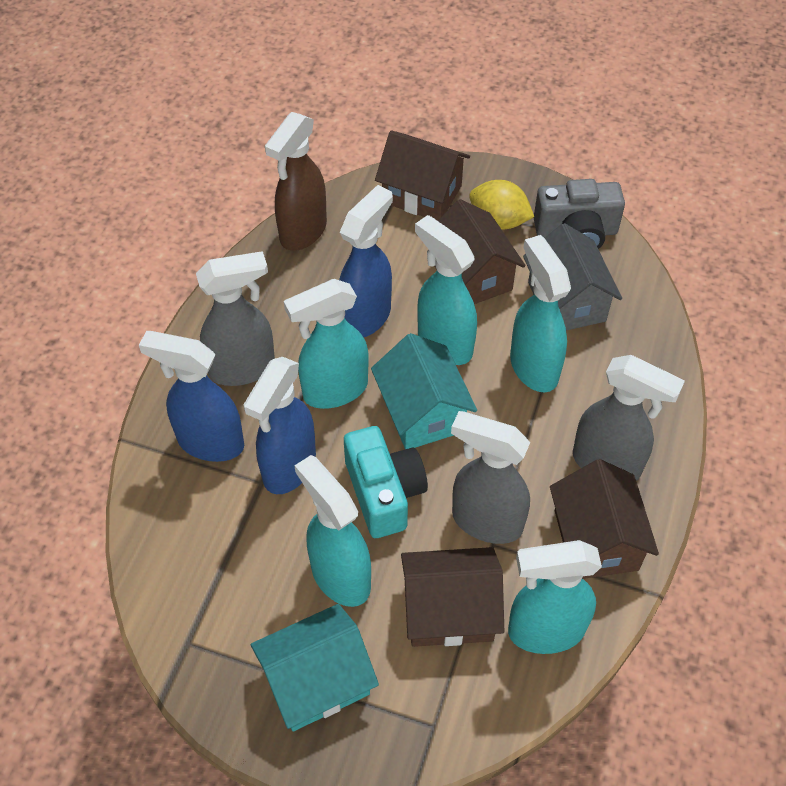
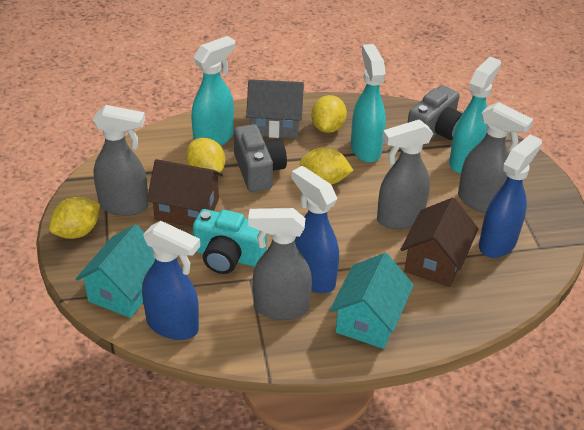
brown house: 4 -> 2
brown spray bottle: 1 -> 0
grey camera: 1 -> 2
grey spray bottle: 3 -> 4
turquoise spray bottle: 5 -> 3
yellow lemon: 1 -> 4

